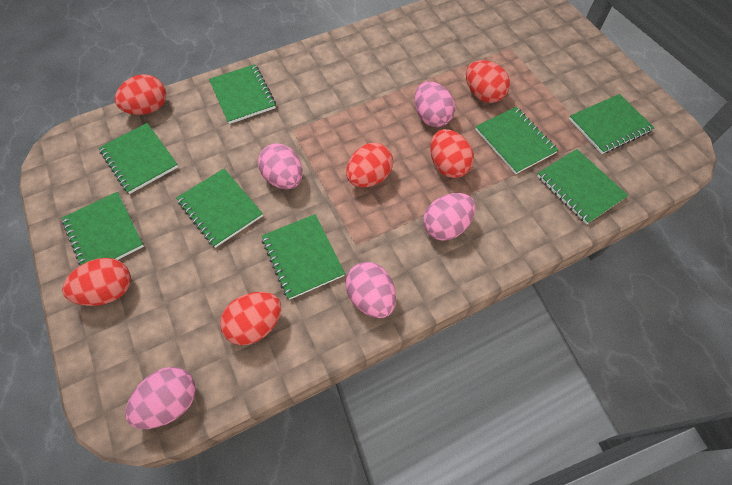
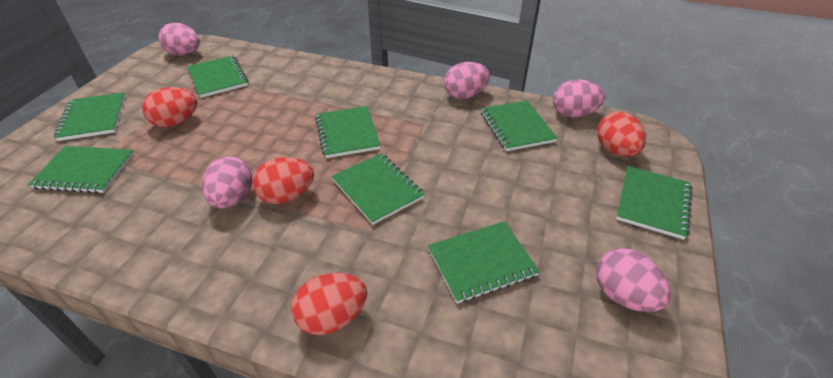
red egg: 6 -> 4

